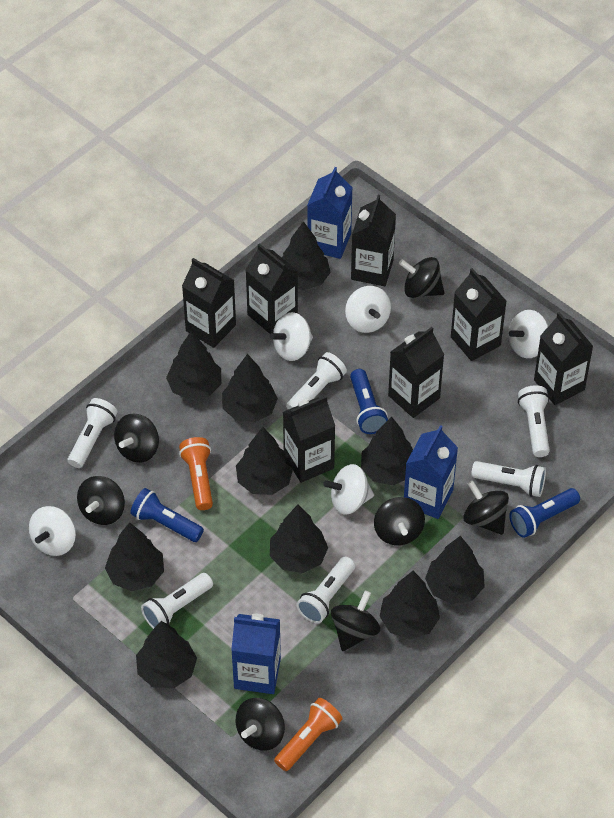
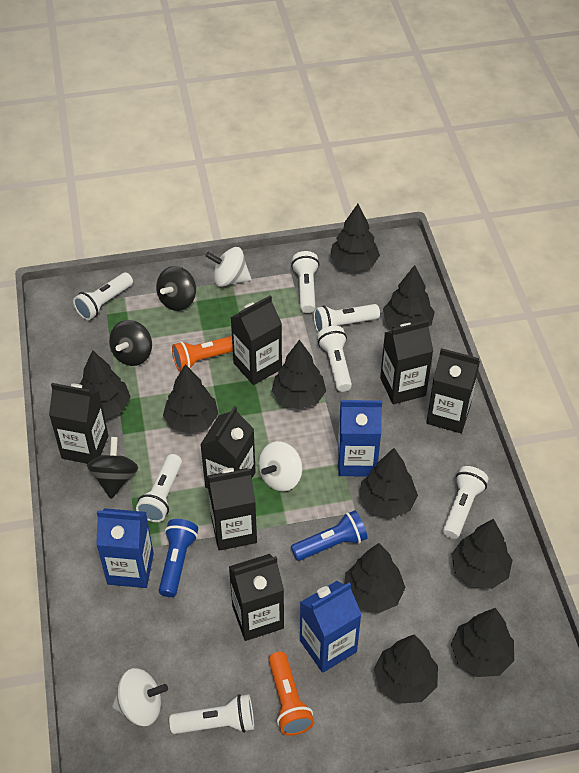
black spinning top: 7 -> 3
blue flashlight: 3 -> 2
white flashlight: 6 -> 7
white spinning top: 5 -> 3

